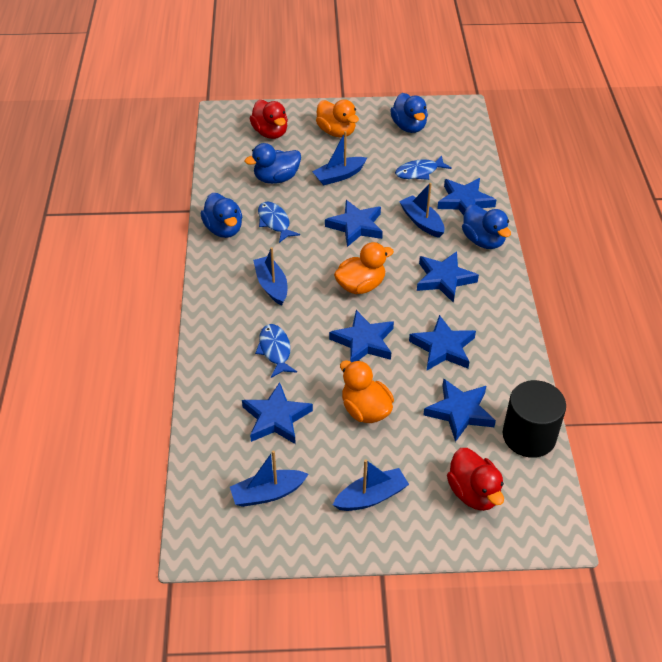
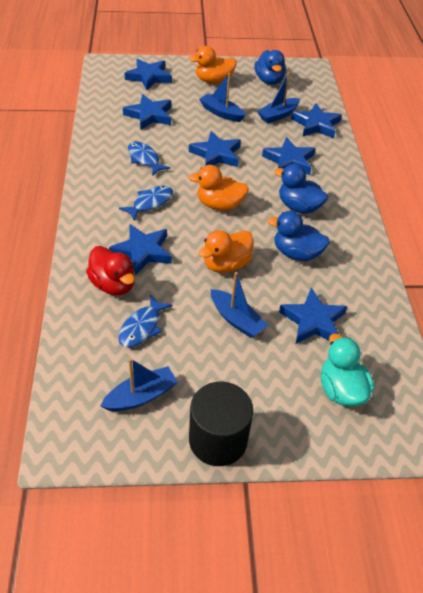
blue boat: 5 -> 4
blue duck: 4 -> 3
red duck: 2 -> 1
turquoise duck: 0 -> 1

